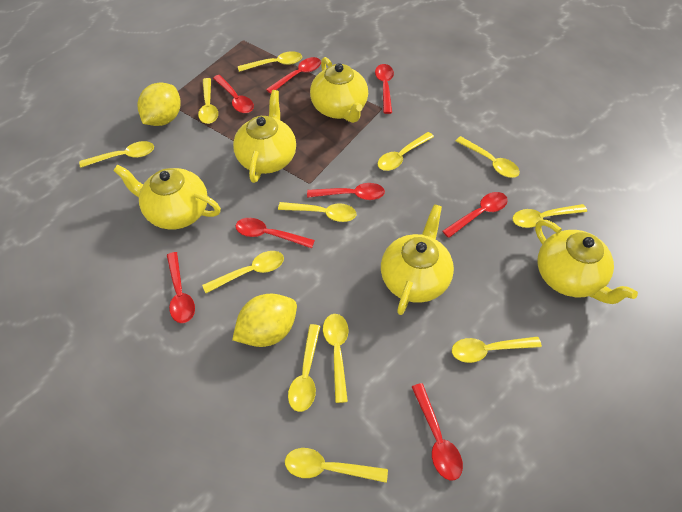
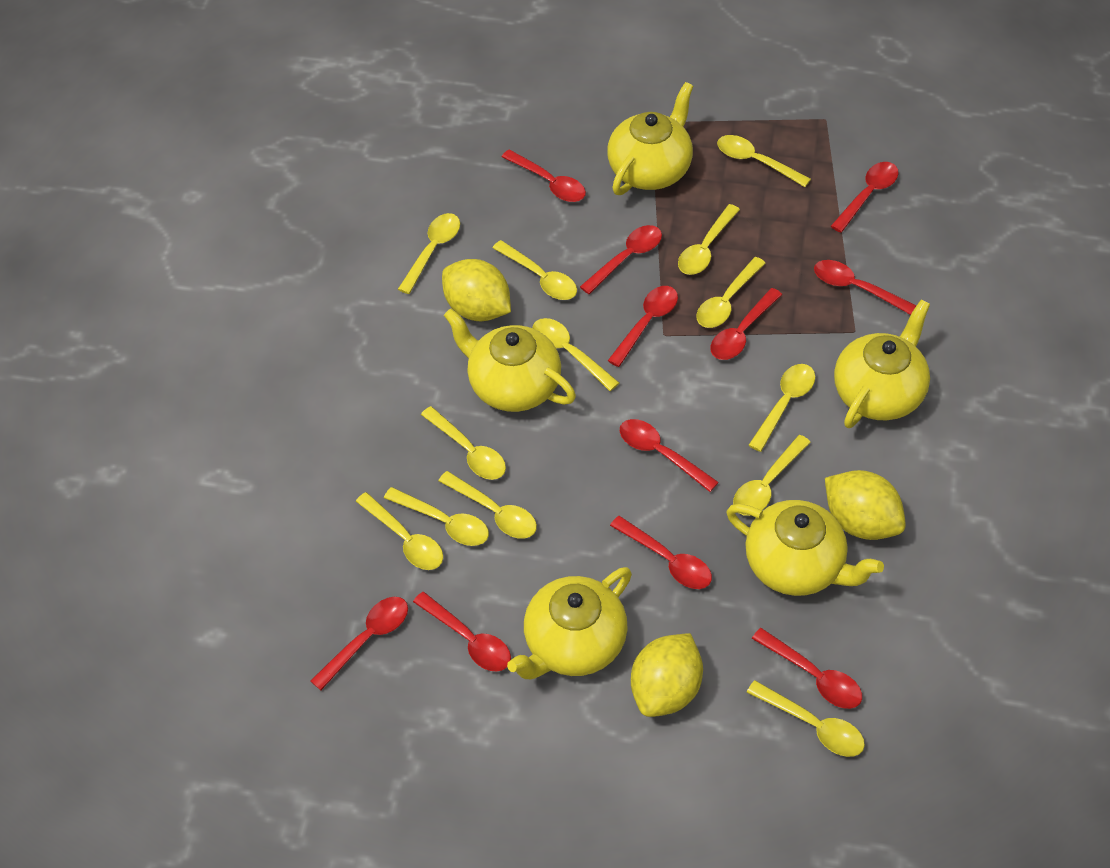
red spoon: 8 -> 11
yellow lemon: 2 -> 3
yellow spoon: 12 -> 13

